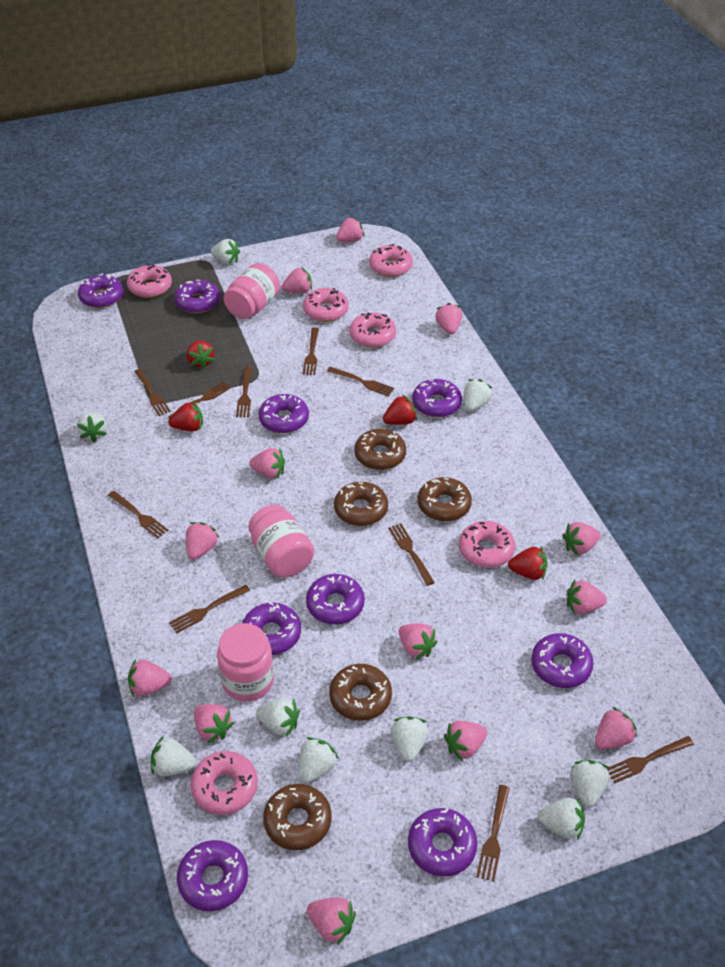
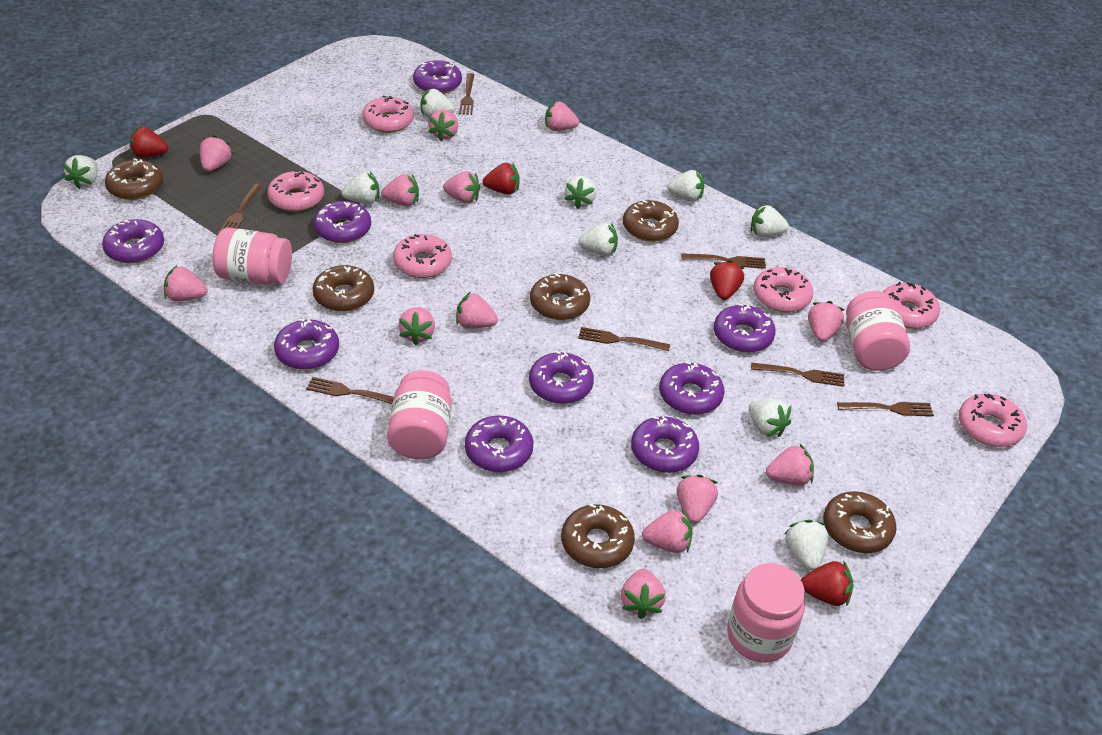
brown donut: 5 -> 6
brown fork: 10 -> 7
pink jar: 3 -> 4

